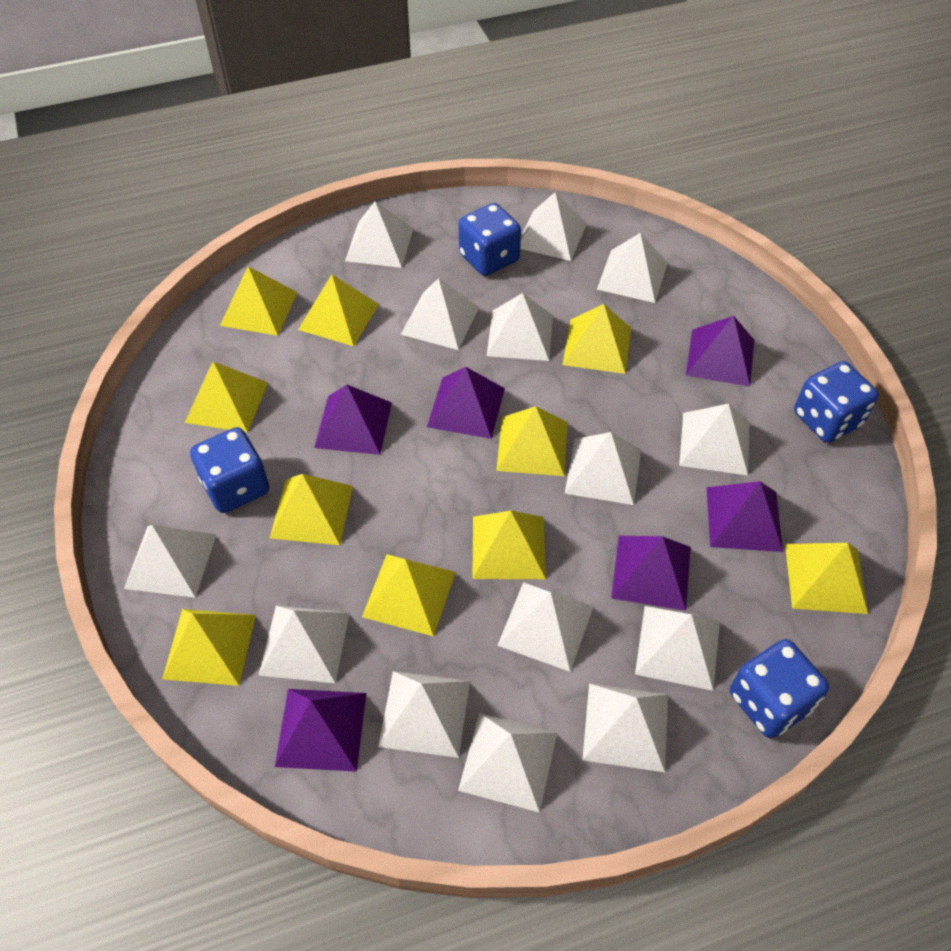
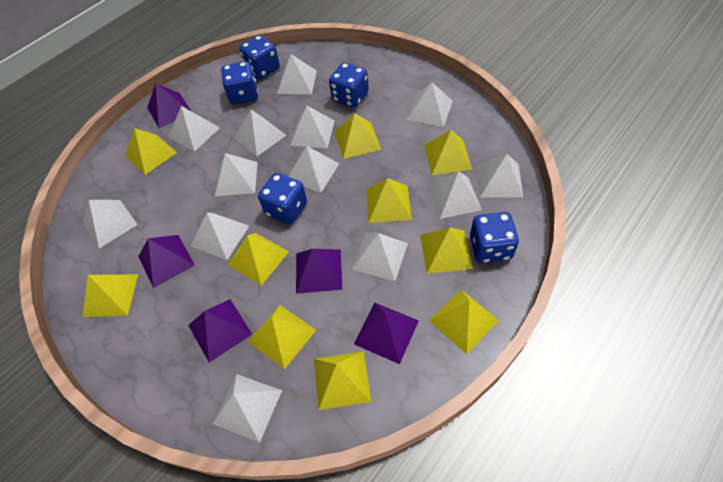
blue dice: 4 -> 5
purple pyramid: 6 -> 5
white pyramid: 14 -> 13

